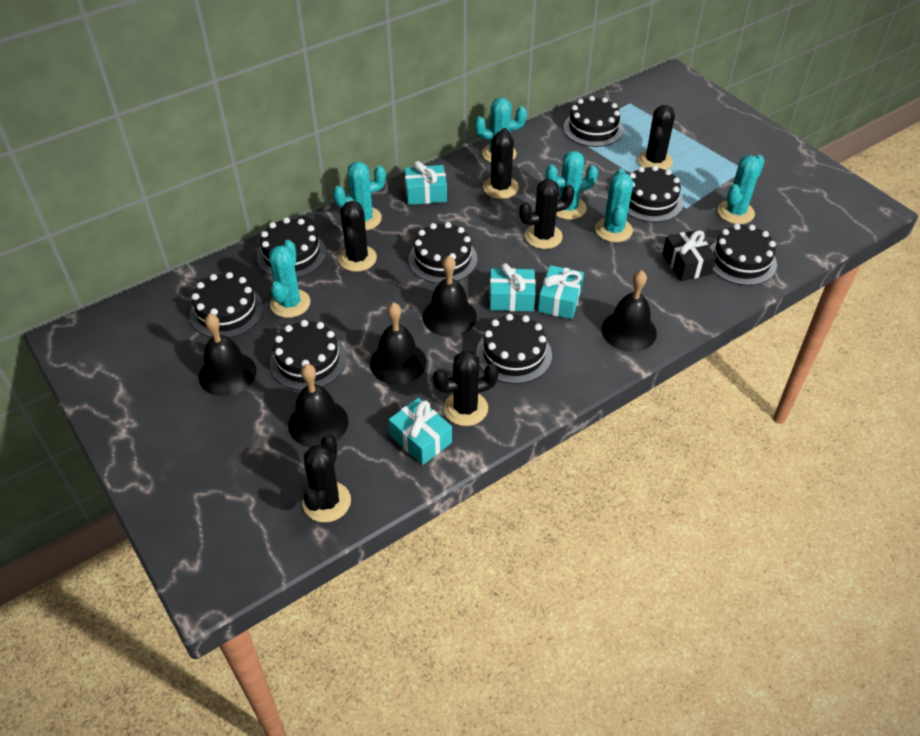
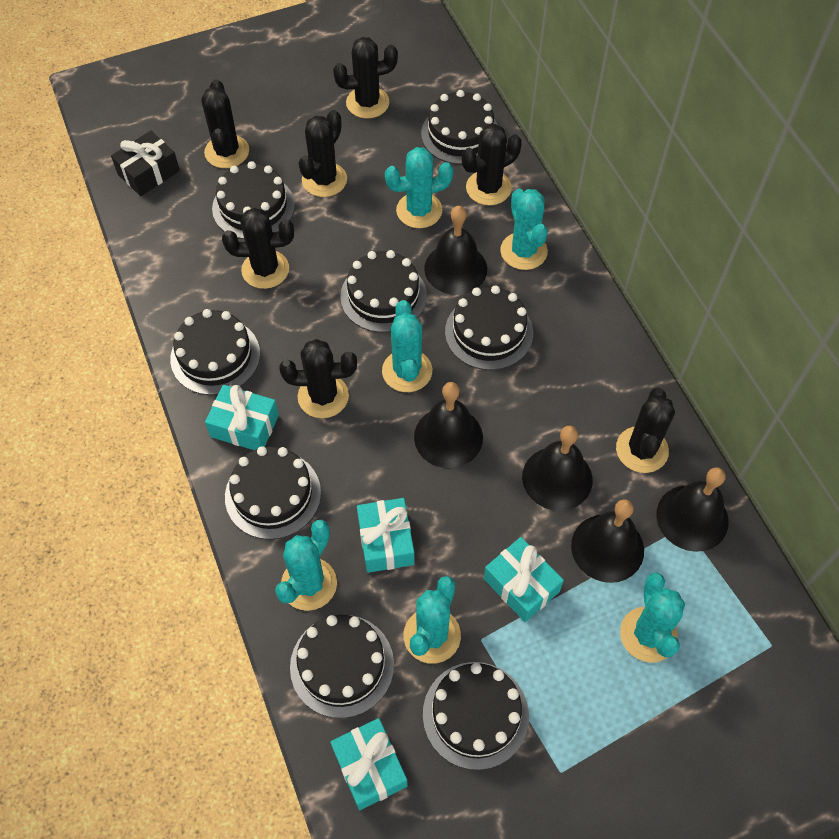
black cactus: 6 -> 7

